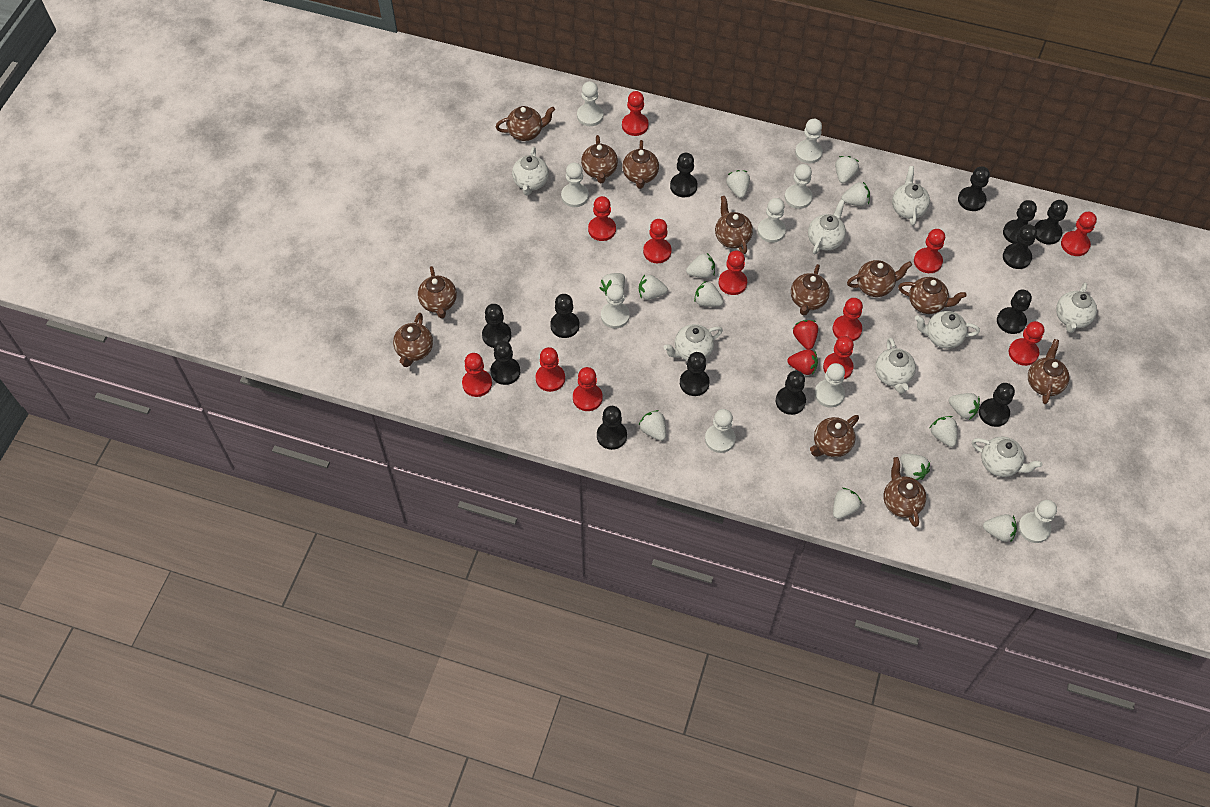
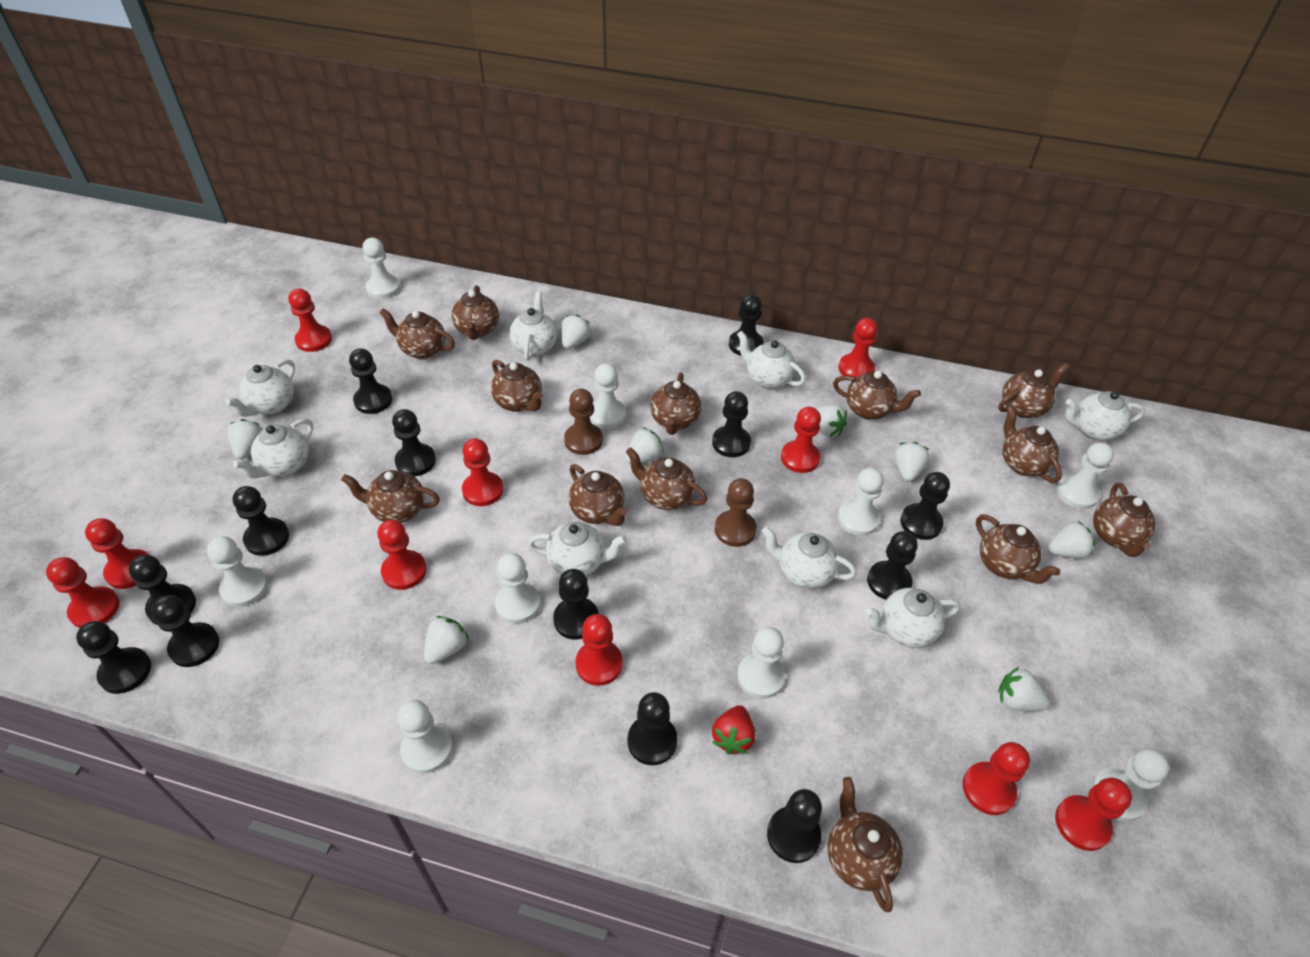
brown pawn: 0 -> 2
brown teapot: 12 -> 13
red pawn: 12 -> 10
red strawberry: 2 -> 1
white strawberry: 13 -> 8

